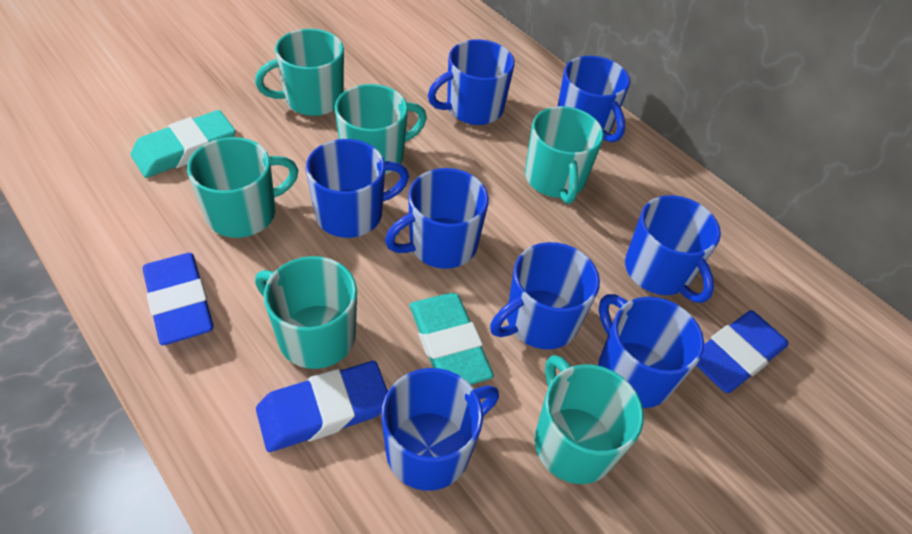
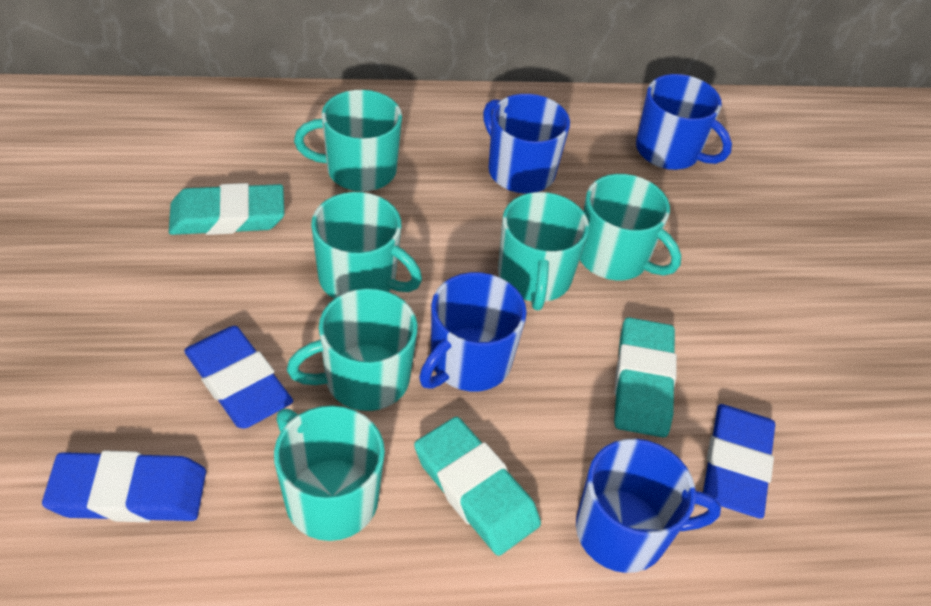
blue mug: 8 -> 4
turquoise eraser: 2 -> 3

